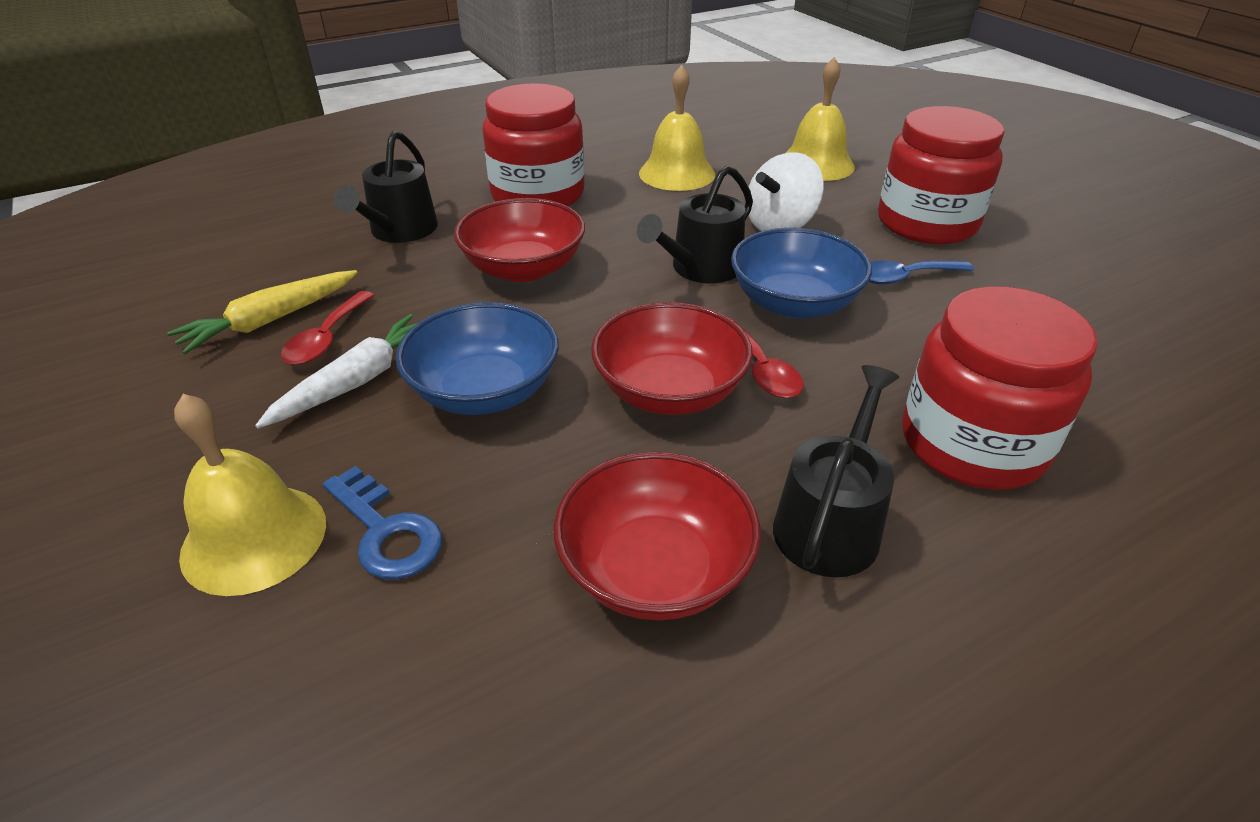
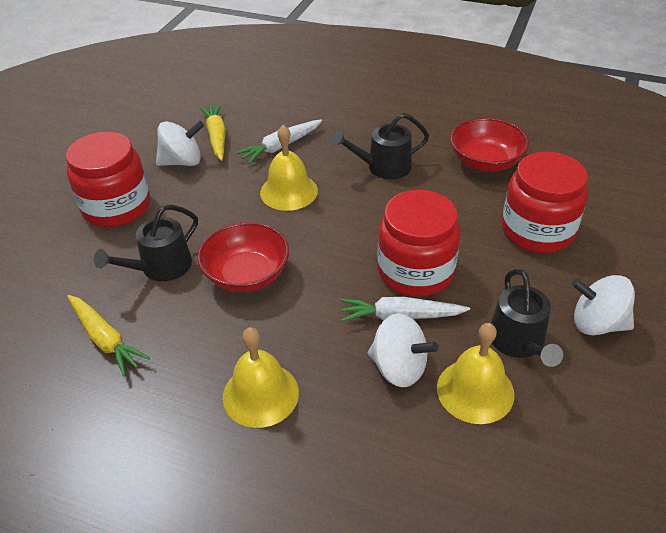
blue bowl: 2 -> 0
blue key: 1 -> 0
blue spoon: 1 -> 0
red bowl: 3 -> 2
red spoon: 2 -> 0
white carrot: 1 -> 2
white spinning top: 1 -> 3
yellow carrot: 1 -> 2

